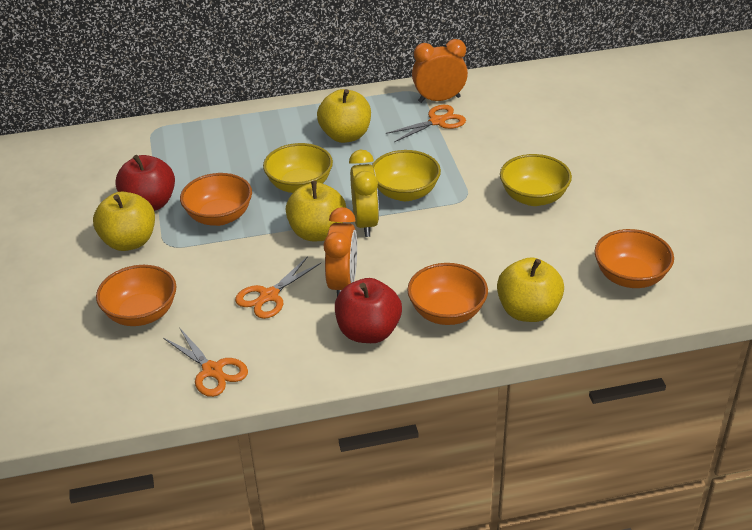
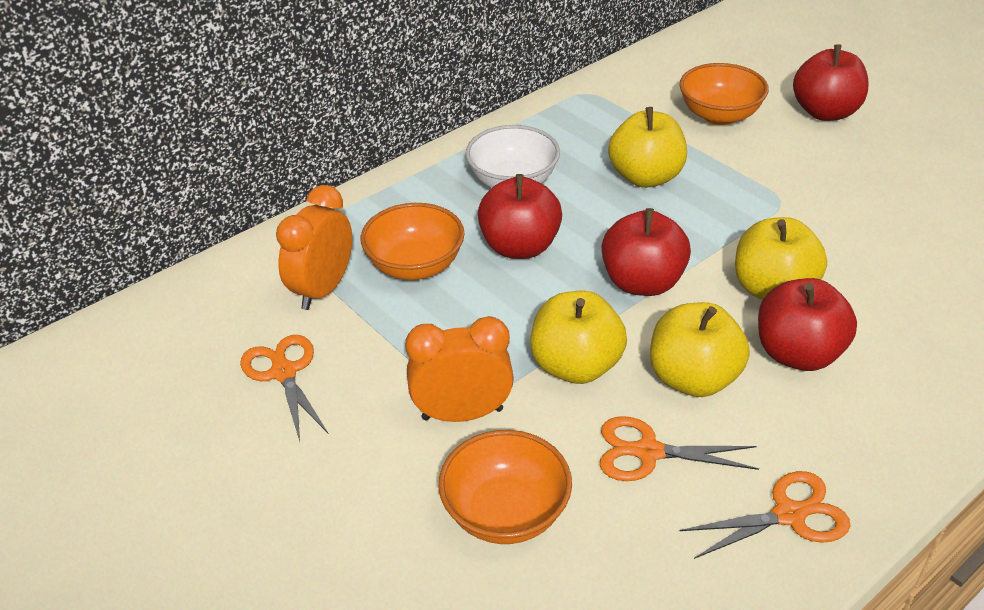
orange bowl: 4 -> 3
red apple: 2 -> 4
white bowl: 0 -> 1
yellow bowl: 3 -> 0
yellow clock: 1 -> 0

